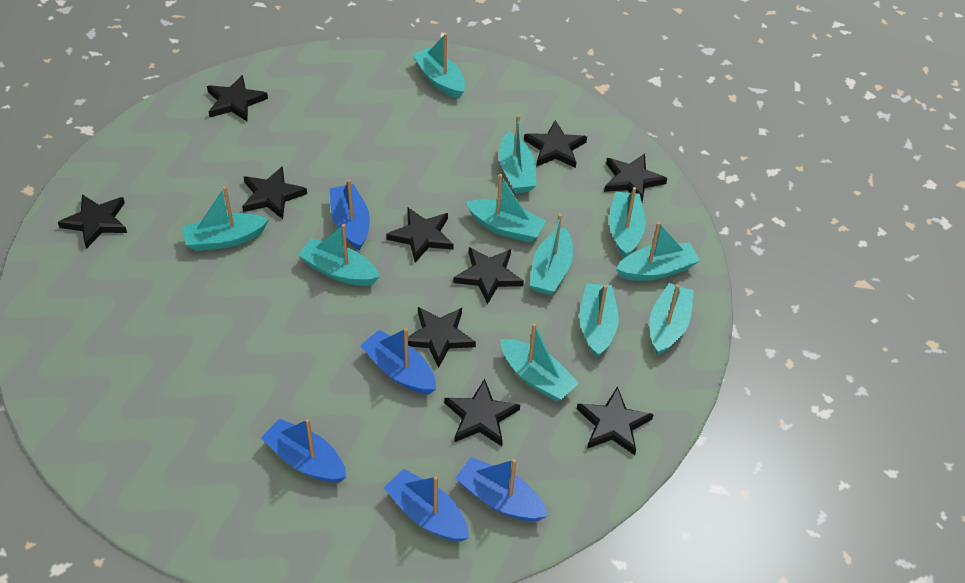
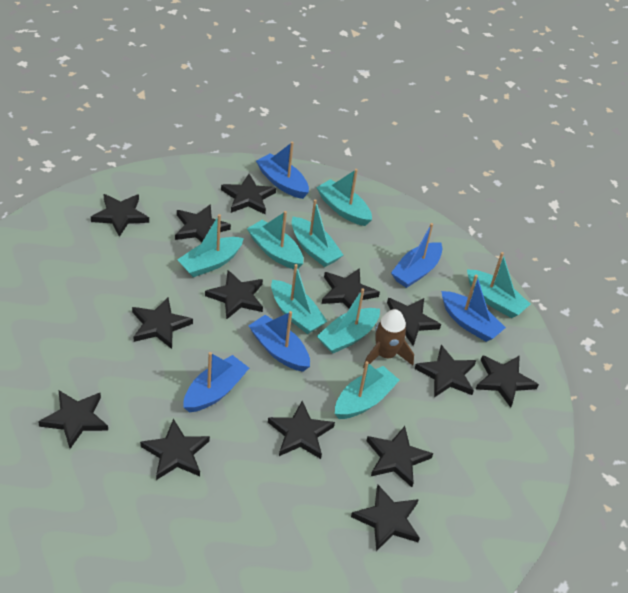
black star: 10 -> 14
brown rocket: 0 -> 1
turquoise boat: 11 -> 8

